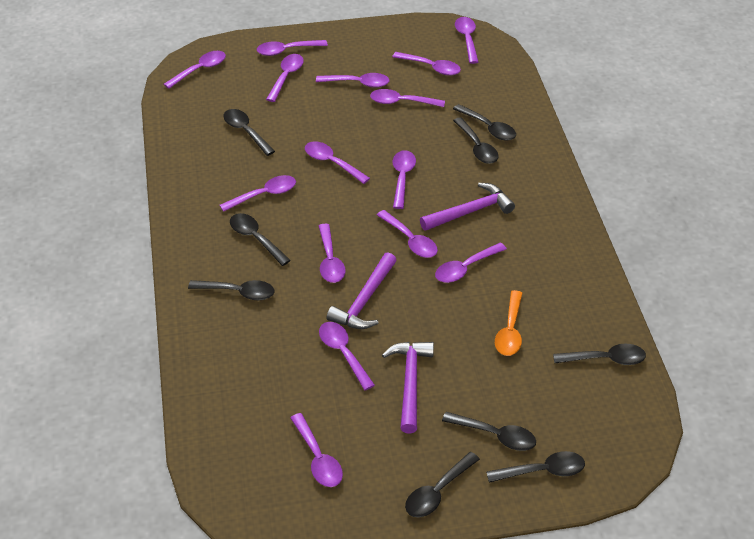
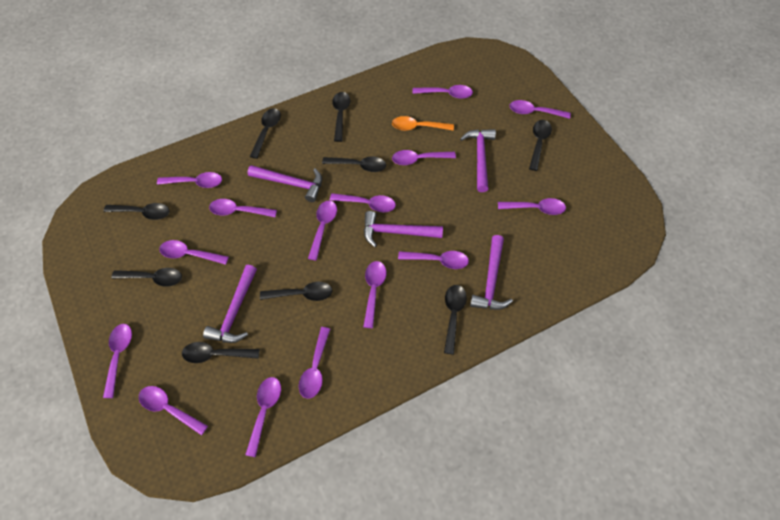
purple hammer: 3 -> 5

